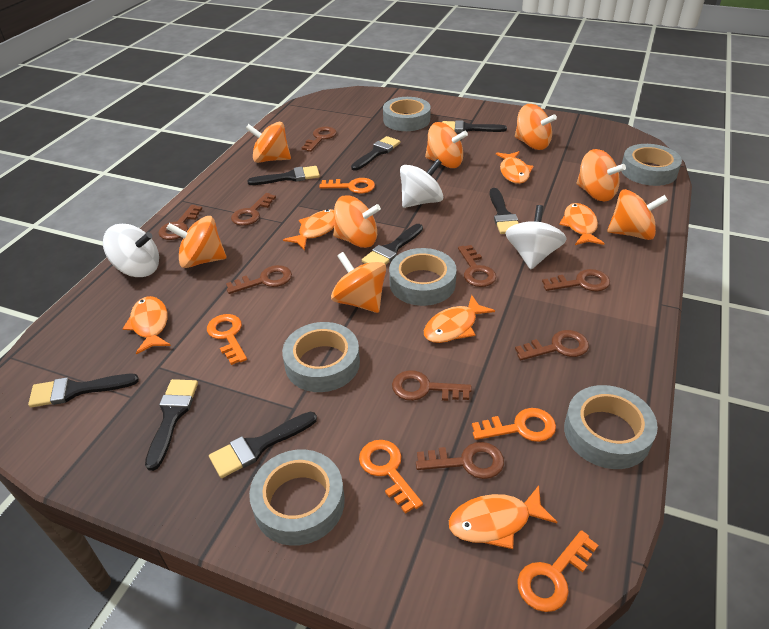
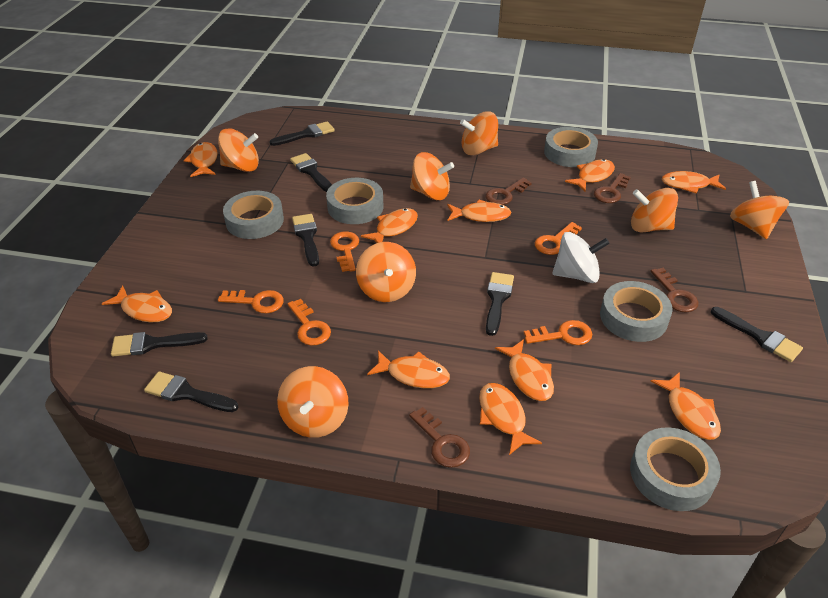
black brush: 8 -> 7
brown key: 9 -> 4
grey tape: 6 -> 5
orange fish: 6 -> 10
orange spinning top: 8 -> 7
white spinning top: 3 -> 1

